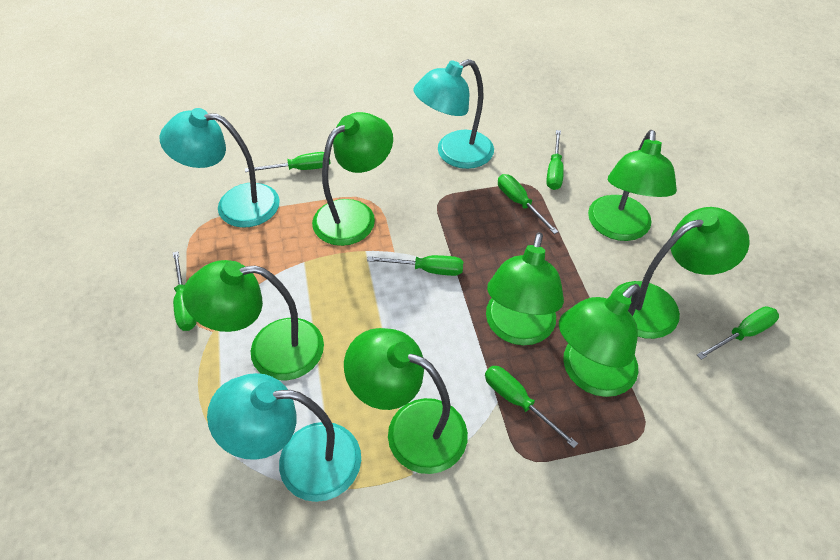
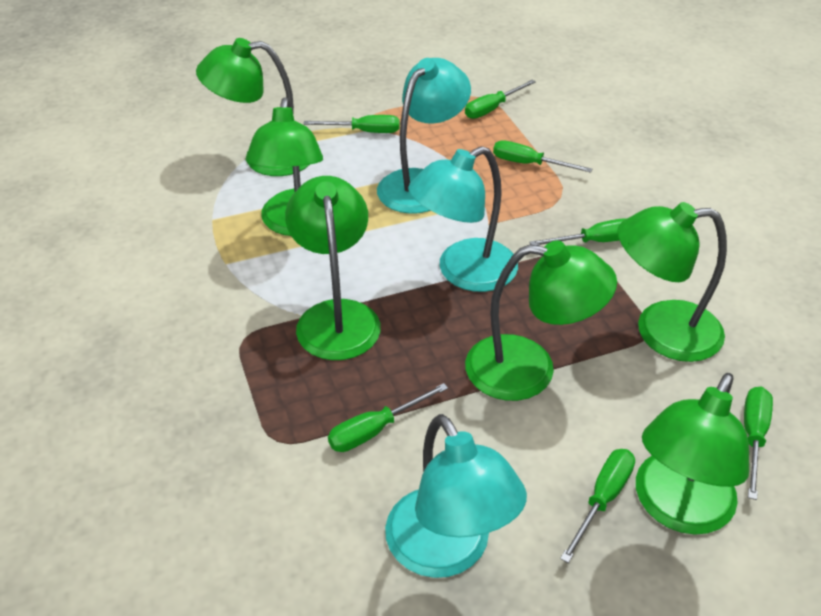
green lamp: 7 -> 6

